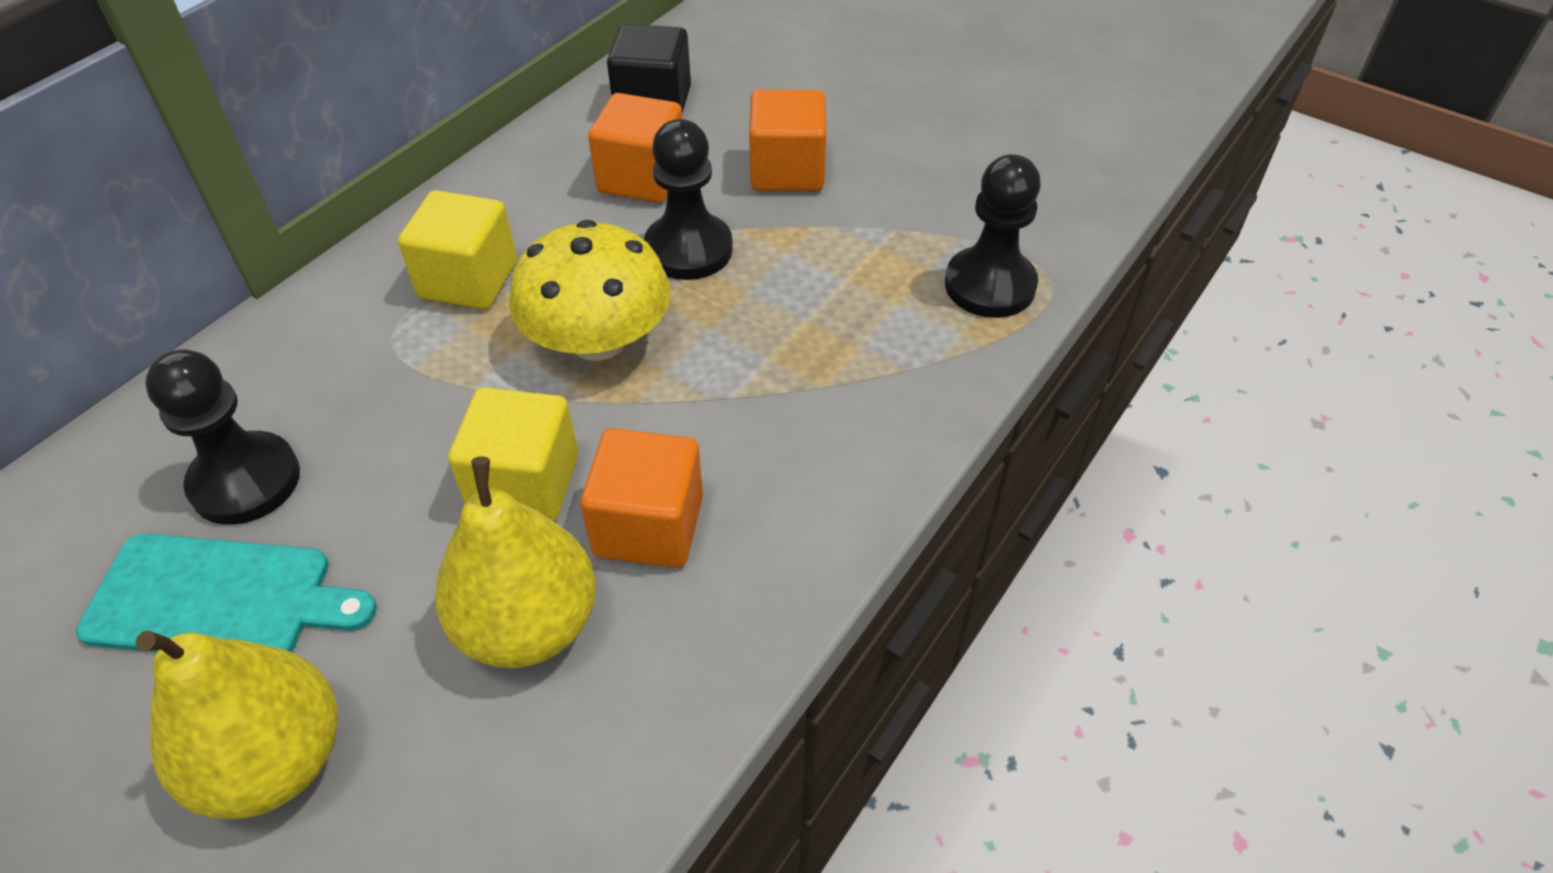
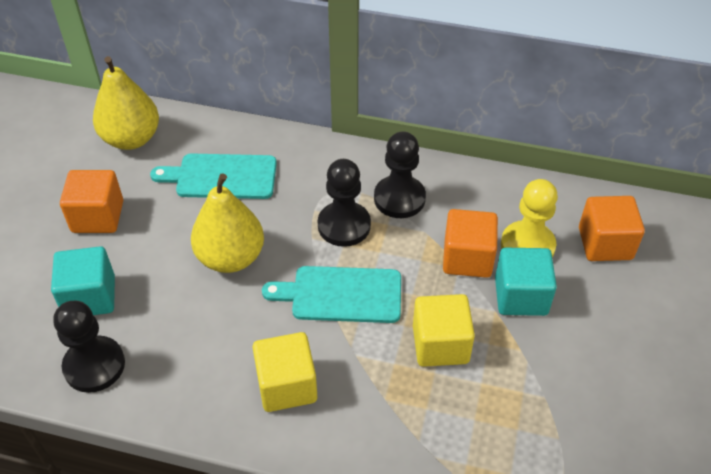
black cube: 1 -> 0
turquoise cube: 0 -> 2
turquoise cutting board: 1 -> 2
yellow mushroom: 1 -> 0
yellow pawn: 0 -> 1

